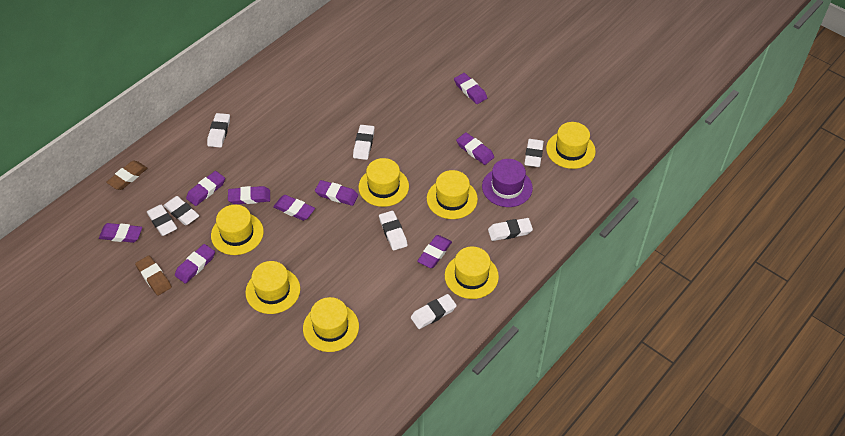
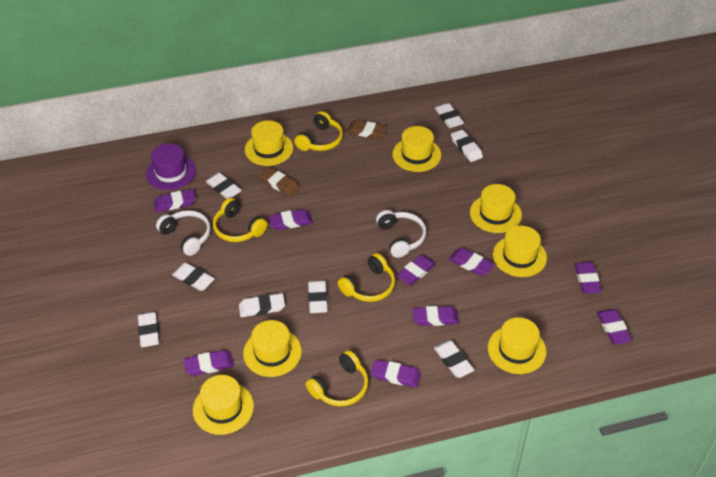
white headphones: 0 -> 2
yellow headphones: 0 -> 4

